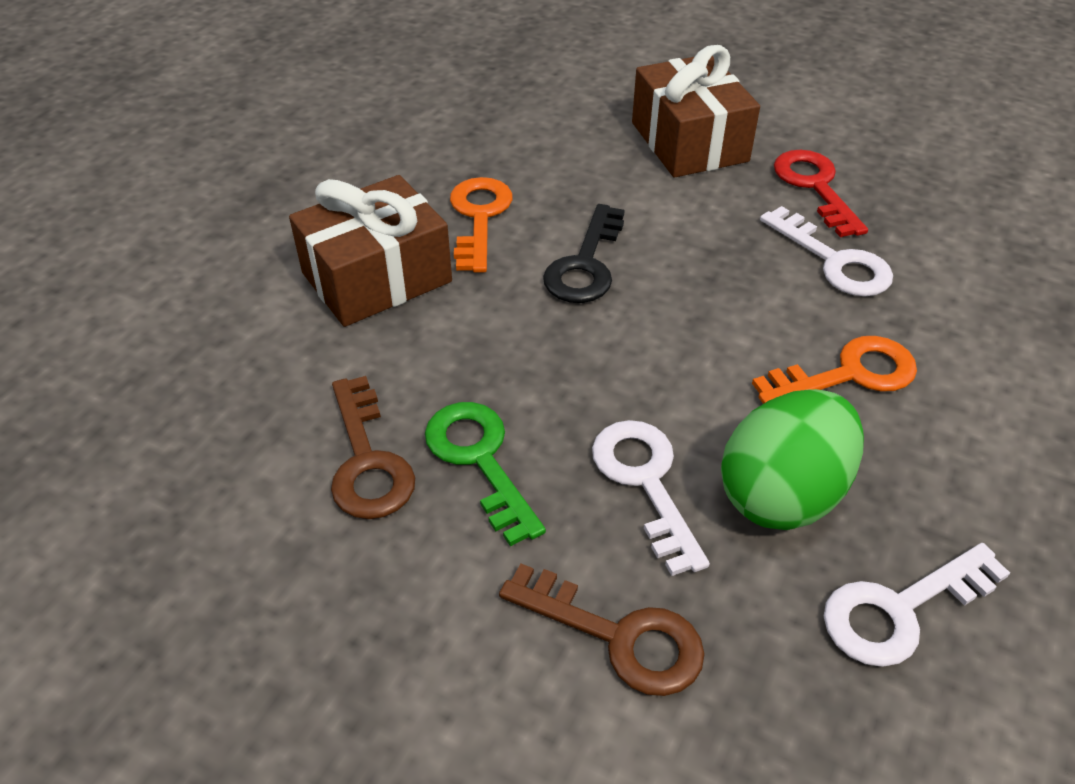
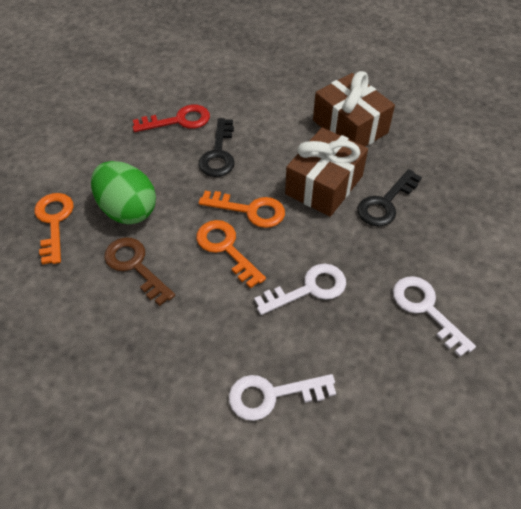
black key: 1 -> 2
brown key: 2 -> 1
green key: 1 -> 0
orange key: 2 -> 3

